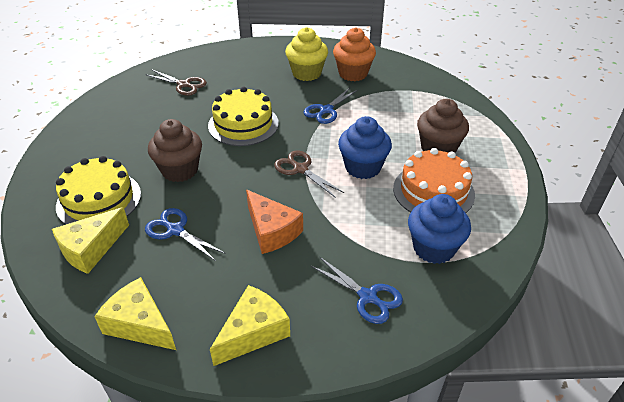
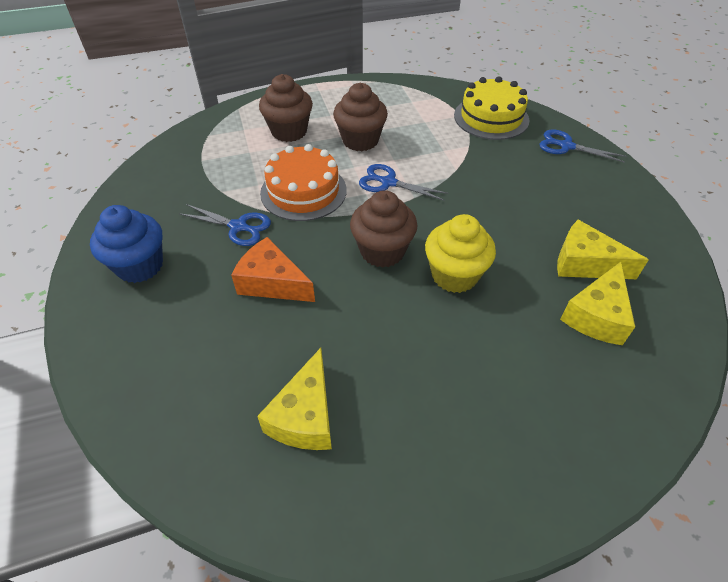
blue cupcake: 2 -> 1
brown cupcake: 2 -> 3
brown scissors: 2 -> 0
orange cupcake: 1 -> 0
yellow cake: 2 -> 1

